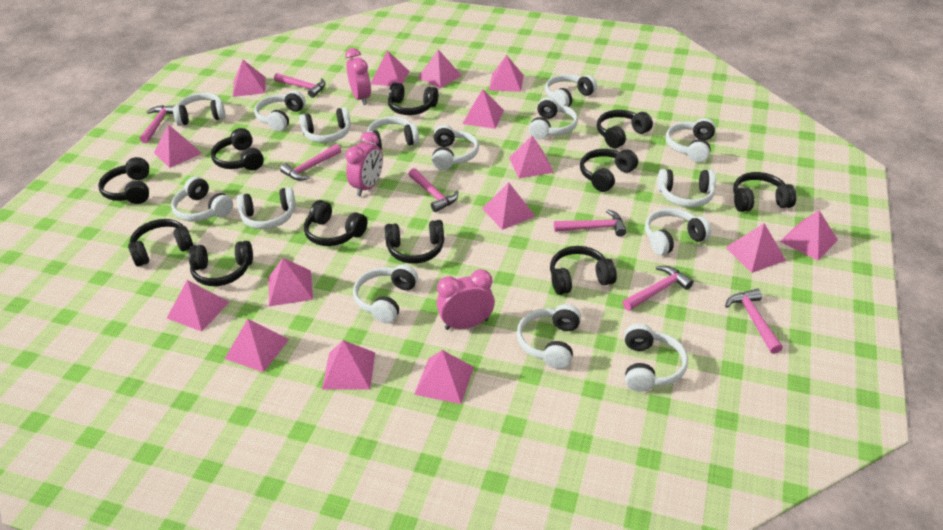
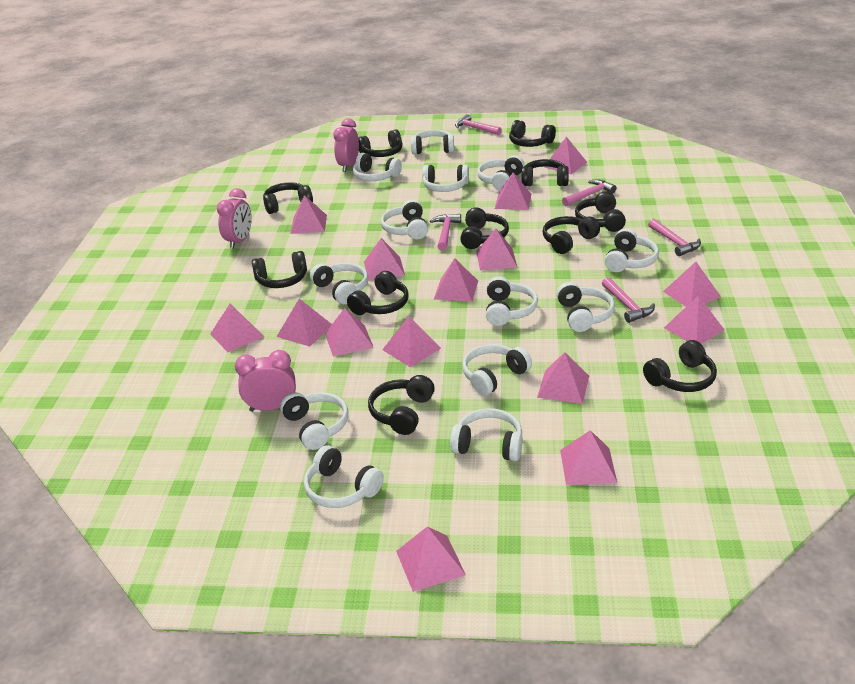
pink hammer: 7 -> 5
white headphones: 15 -> 13

